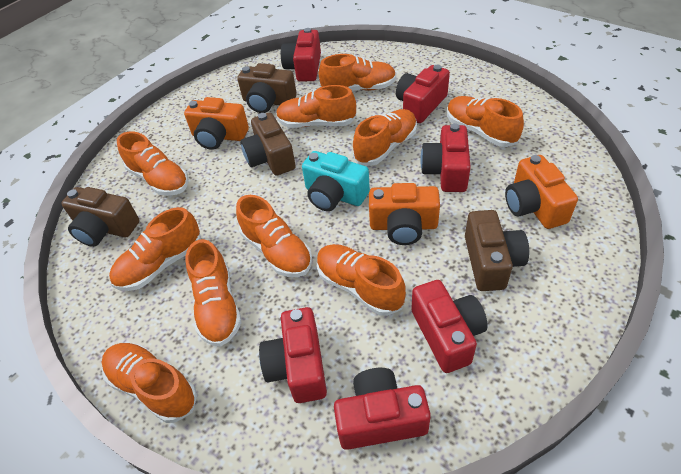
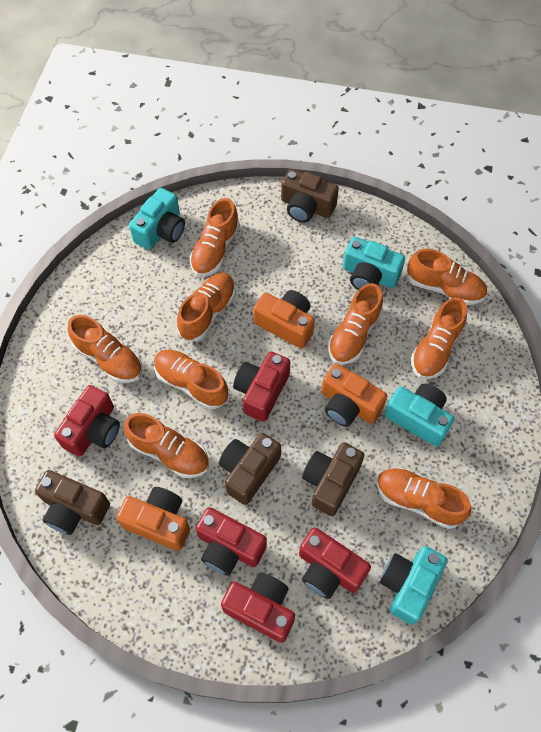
orange shoe: 10 -> 9
red camera: 6 -> 5
turquoise camera: 1 -> 4

